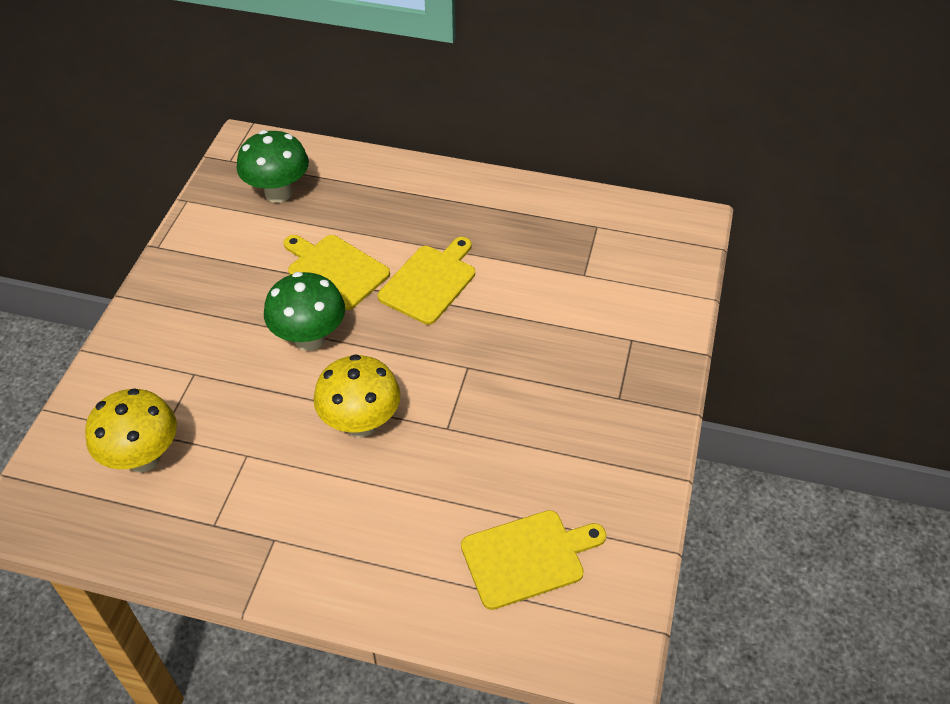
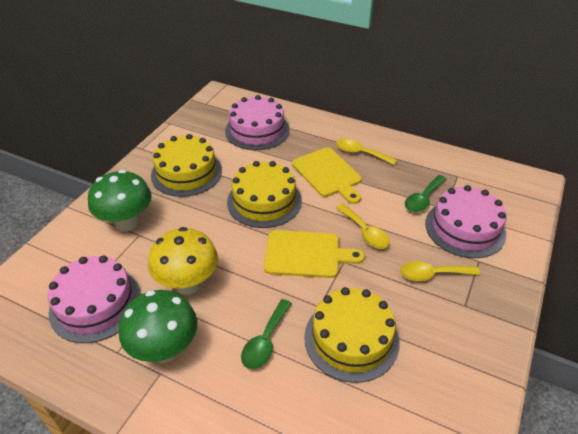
green spoon: 0 -> 2
pink cake: 0 -> 3
yellow cake: 0 -> 3
yellow cutting board: 3 -> 2
yellow mushroom: 2 -> 1
yellow spoon: 0 -> 3

